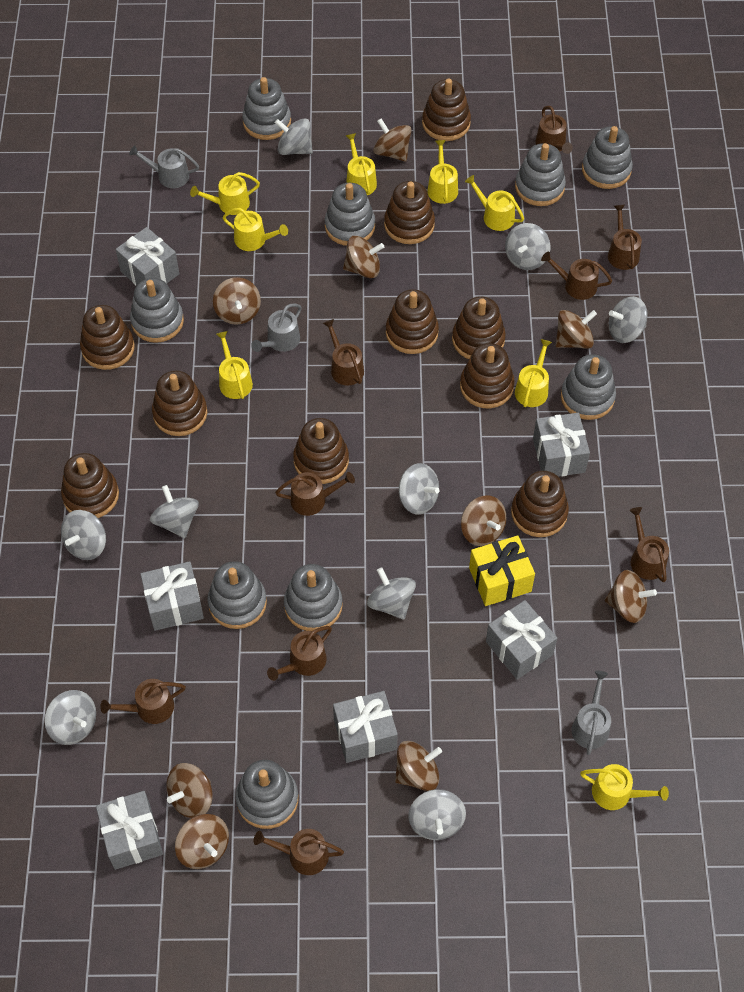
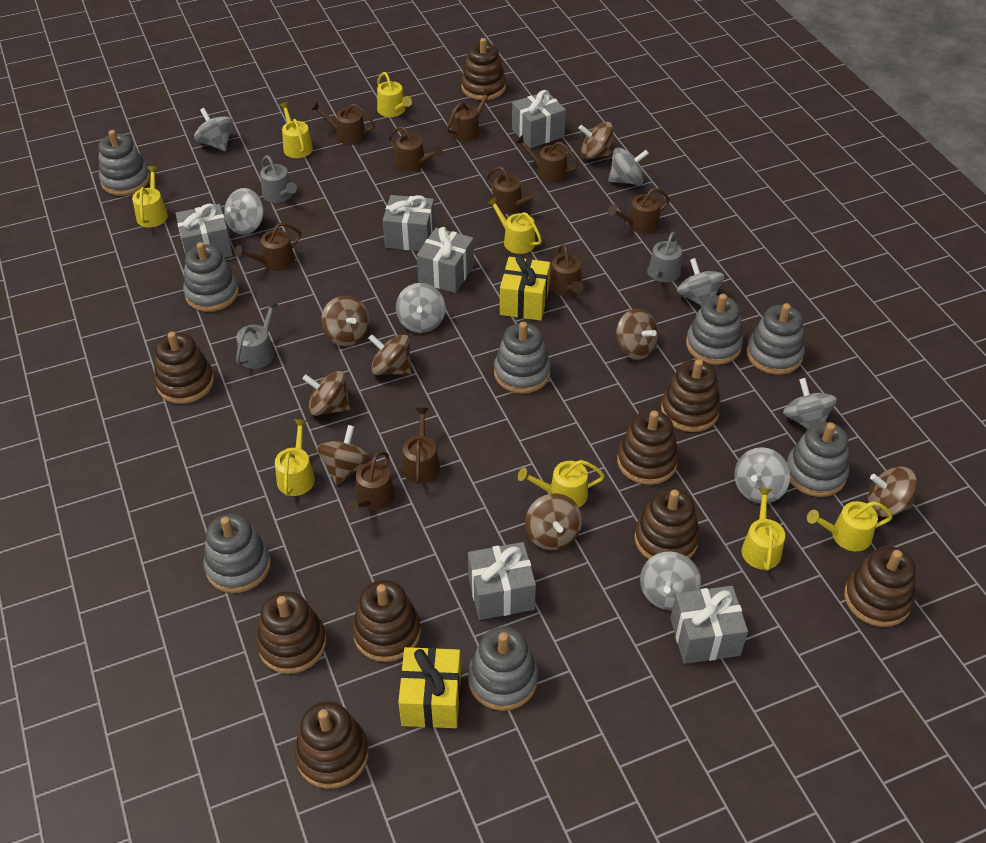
brown spinning top: 9 -> 8
brown stacking toy: 10 -> 9
brown watering can: 9 -> 10
grey spinning top: 9 -> 8
grey stacking toy: 9 -> 8
yellow gift: 1 -> 2

